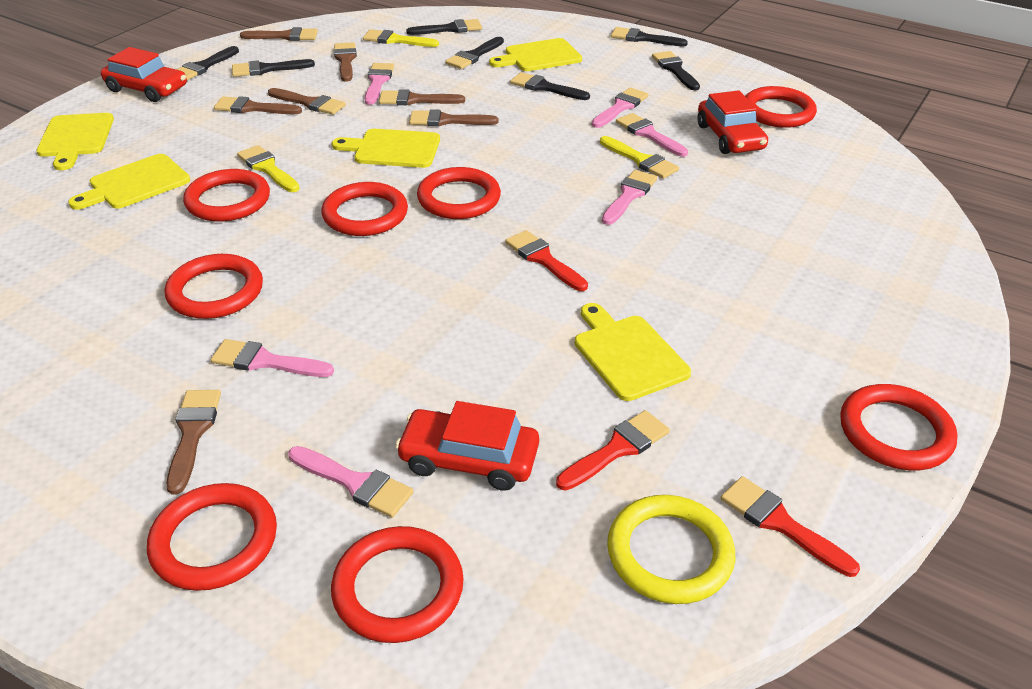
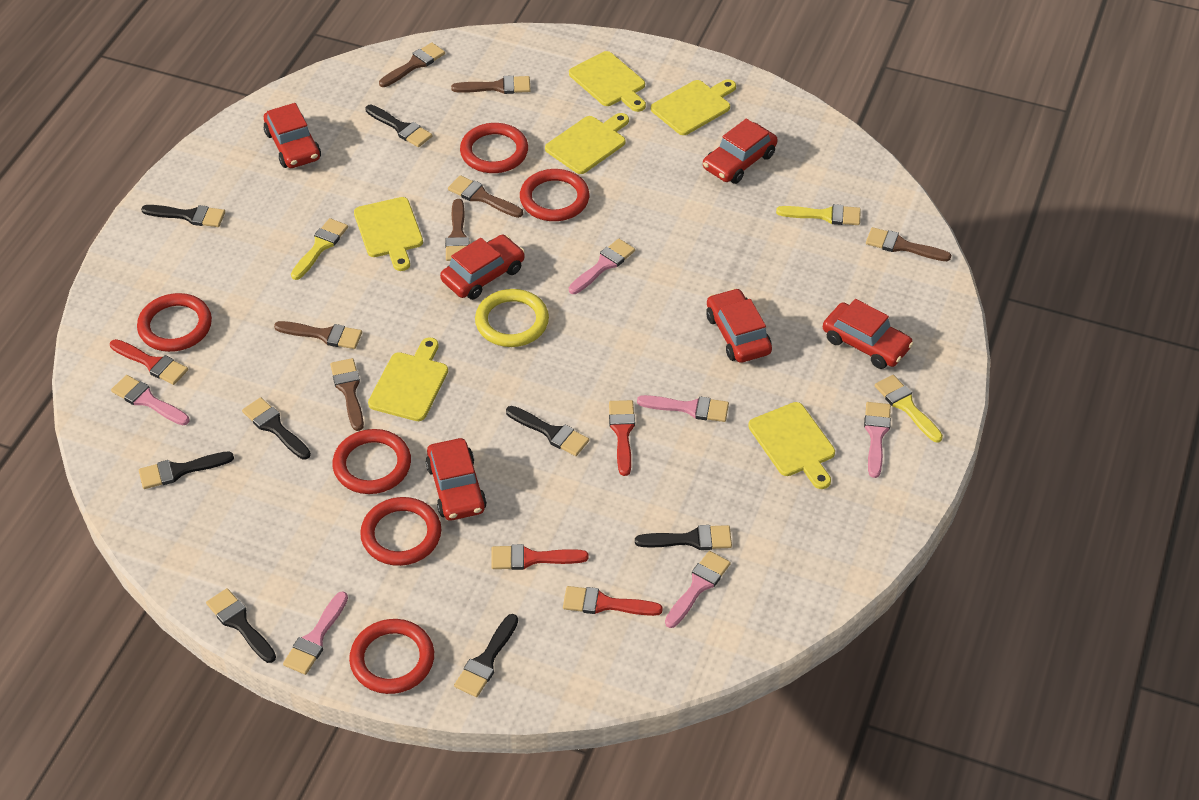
black brush: 7 -> 8
red brush: 3 -> 4
red car: 3 -> 6
red ring: 8 -> 6
yellow cutting board: 5 -> 6

